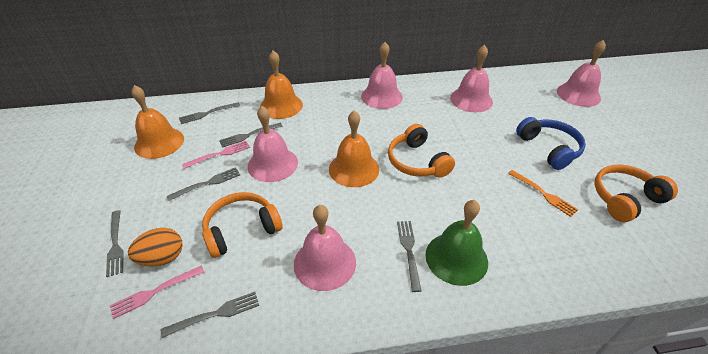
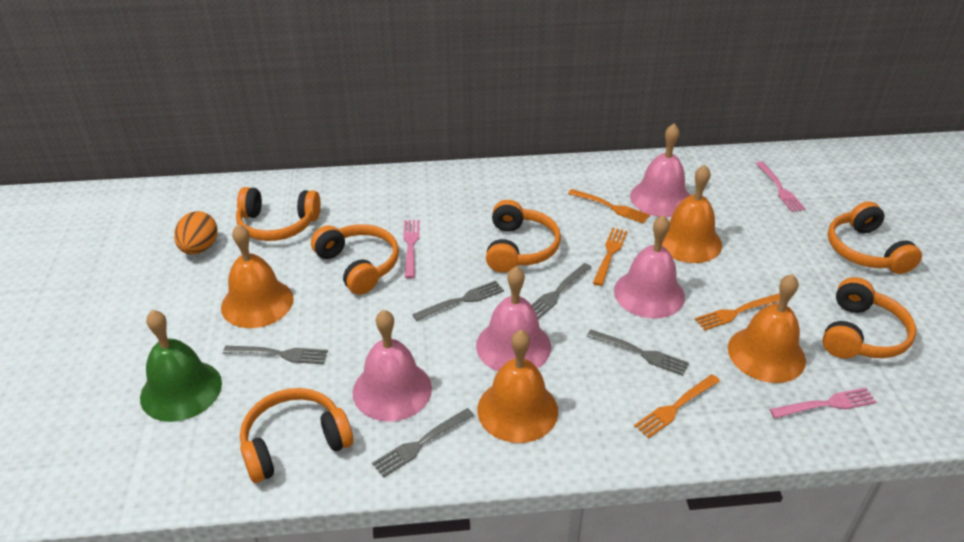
blue headphones: 1 -> 0
grey fork: 6 -> 5
orange bell: 3 -> 4
orange fork: 1 -> 4
orange headphones: 3 -> 6
pink bell: 5 -> 4
pink fork: 2 -> 3

